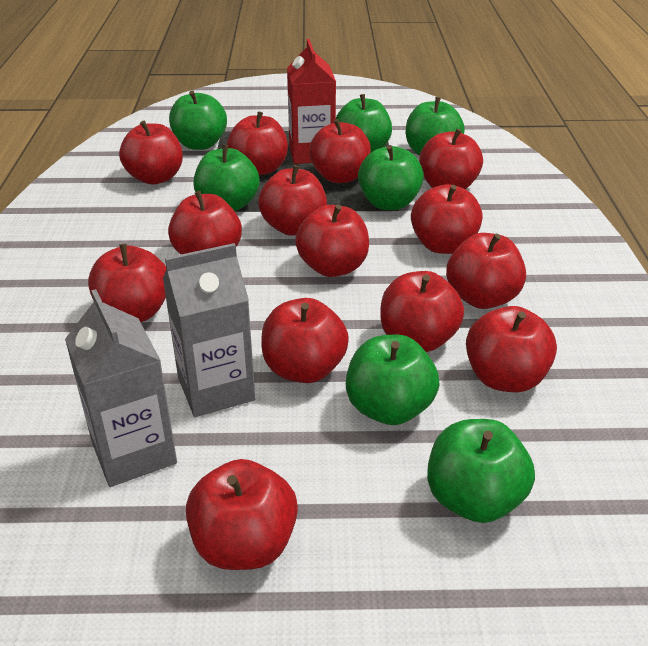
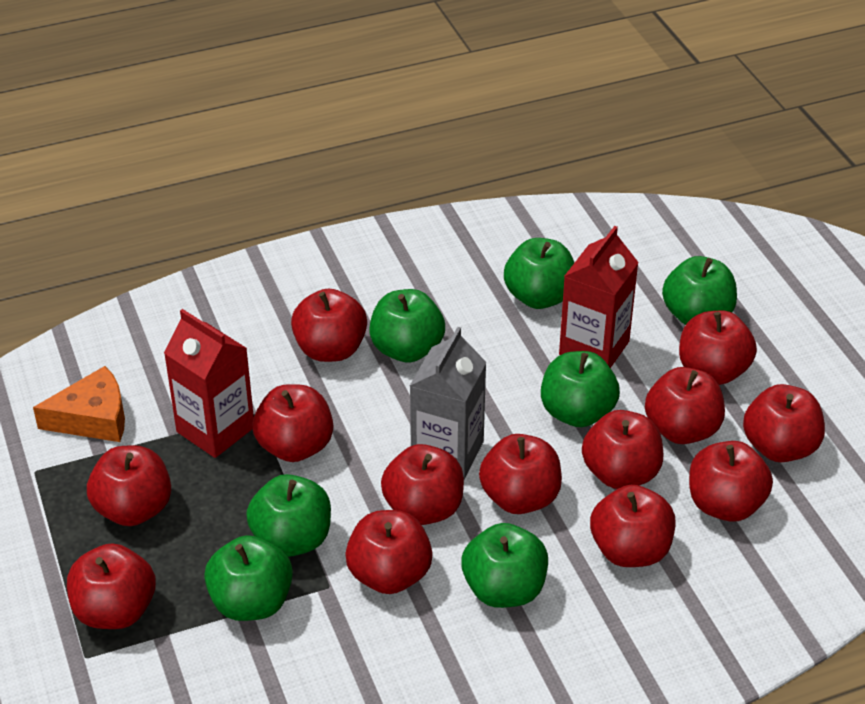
grey carton: 2 -> 1
orange cheese: 0 -> 1
red apple: 14 -> 13
red carton: 1 -> 2

